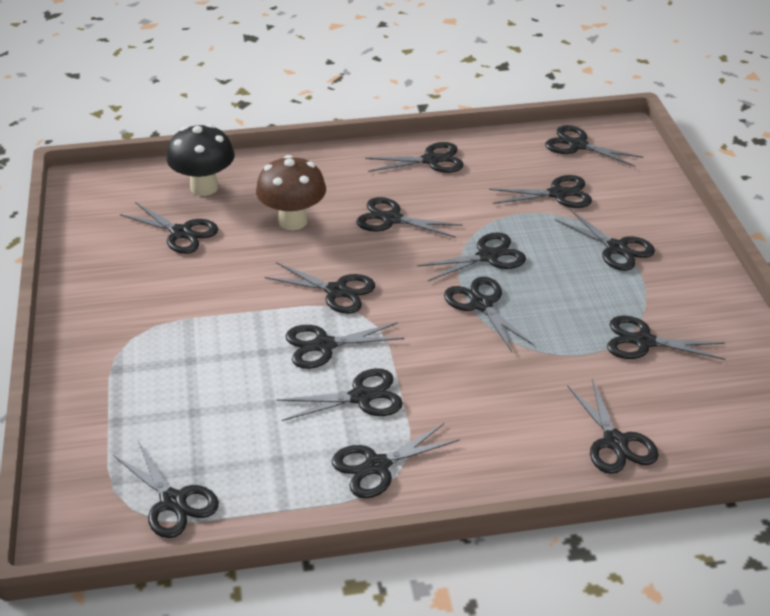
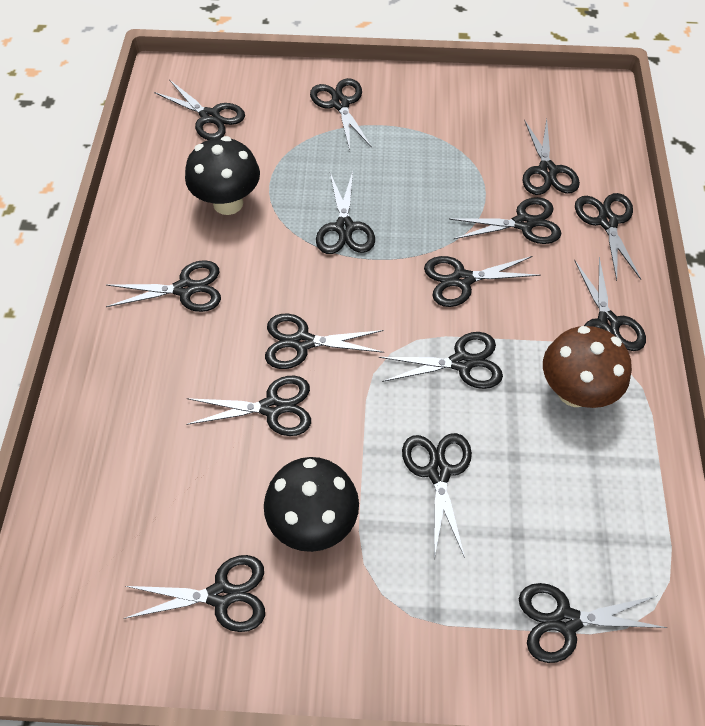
black mushroom: 1 -> 2

